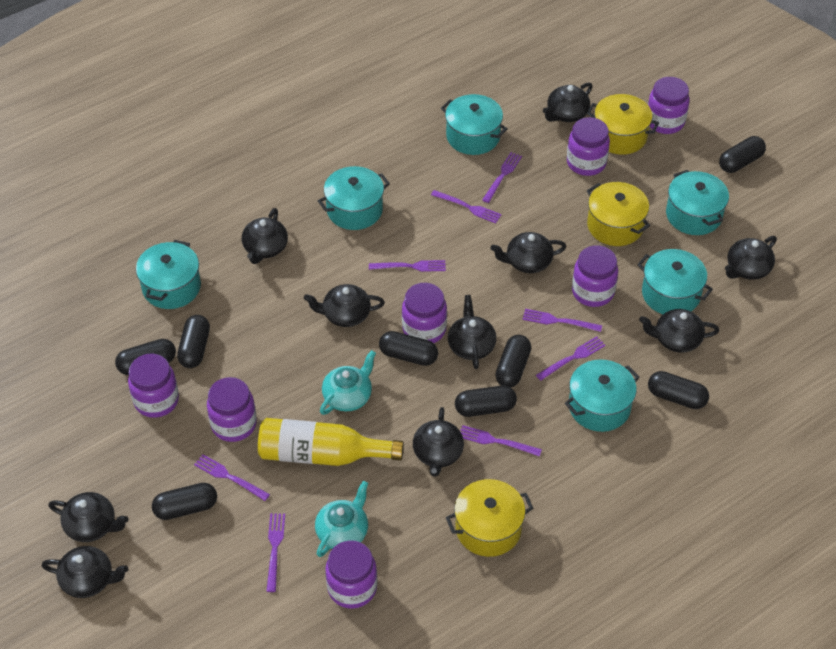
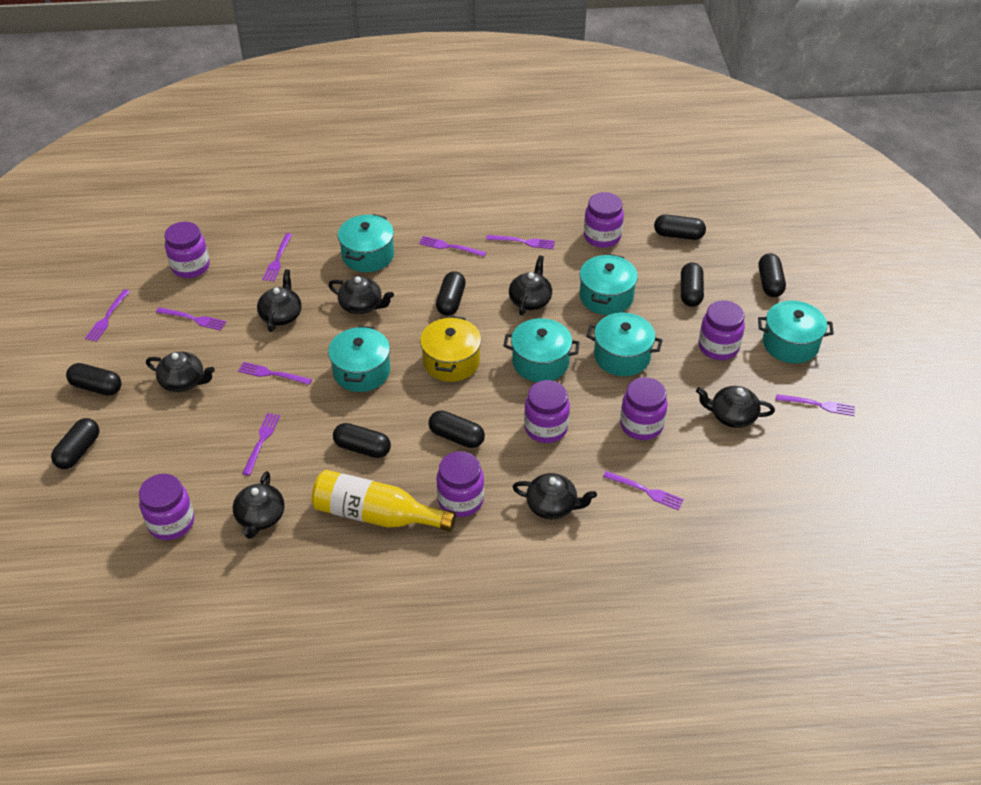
black teapot: 10 -> 7
purple fork: 8 -> 9
turquoise teapot: 2 -> 0
yellow pot: 3 -> 1

